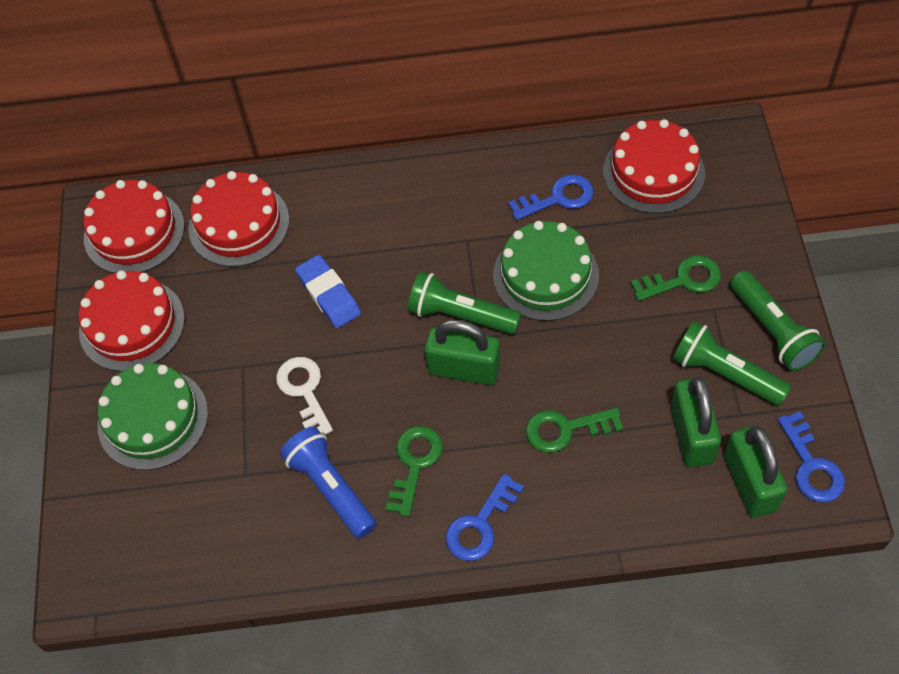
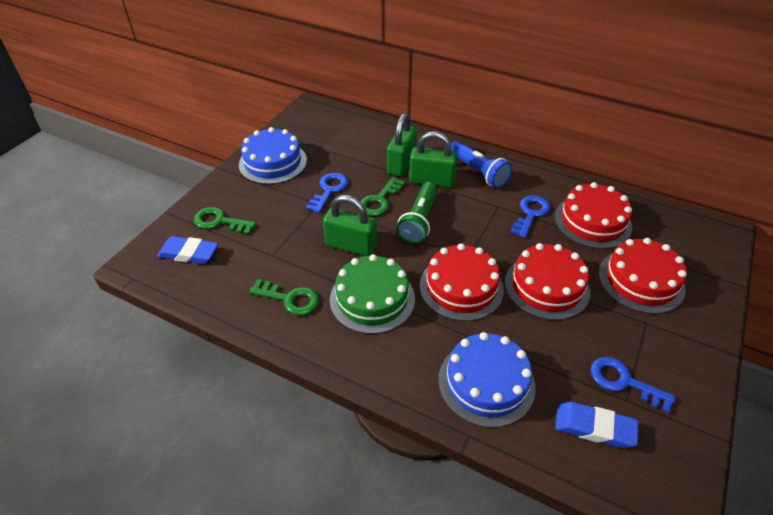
blue cake: 0 -> 2
blue eraser: 1 -> 2
green cake: 2 -> 1
green flashlight: 3 -> 1
white key: 1 -> 0

